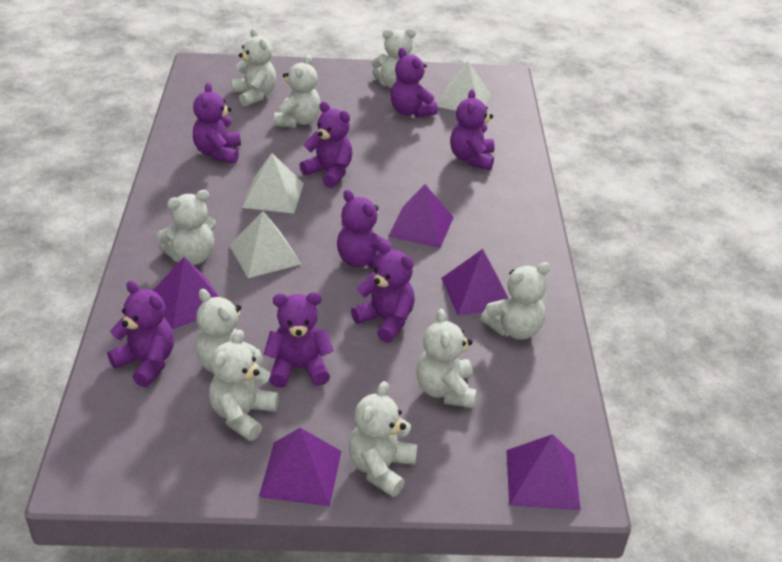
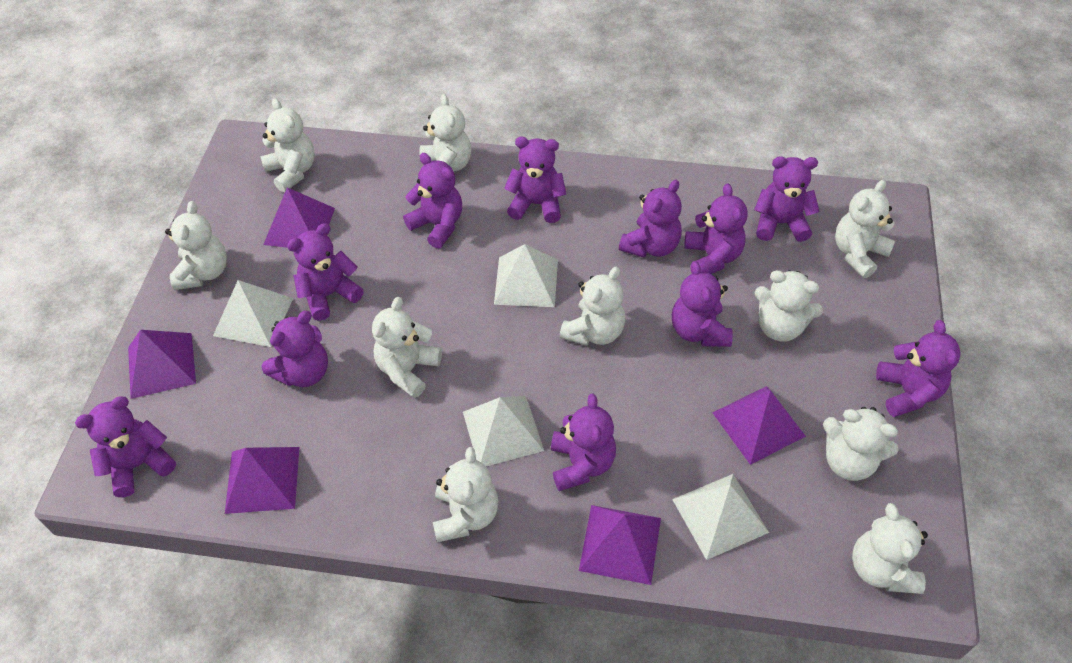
purple teddy bear: 8 -> 11
white pyramid: 3 -> 4
white teddy bear: 9 -> 10

